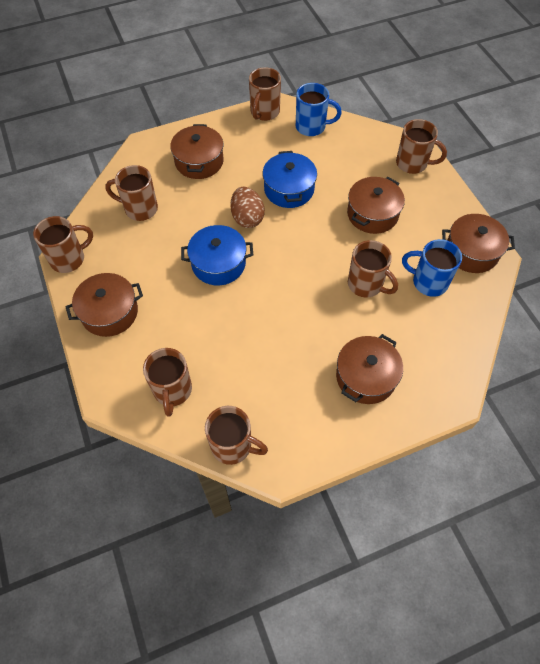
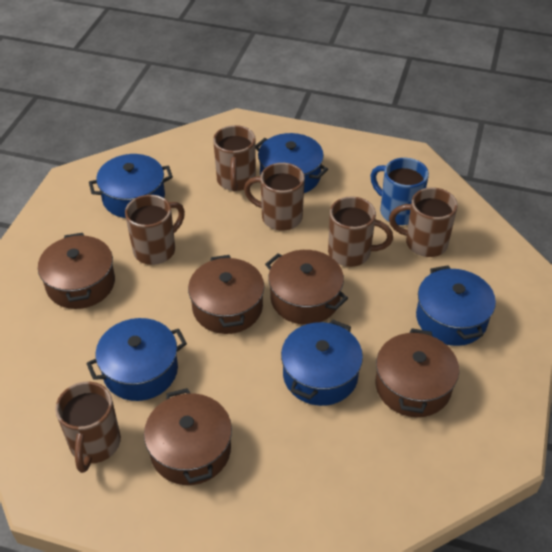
blue mug: 2 -> 1
blue pot: 2 -> 5
brown egg: 1 -> 0
brown mug: 7 -> 6

